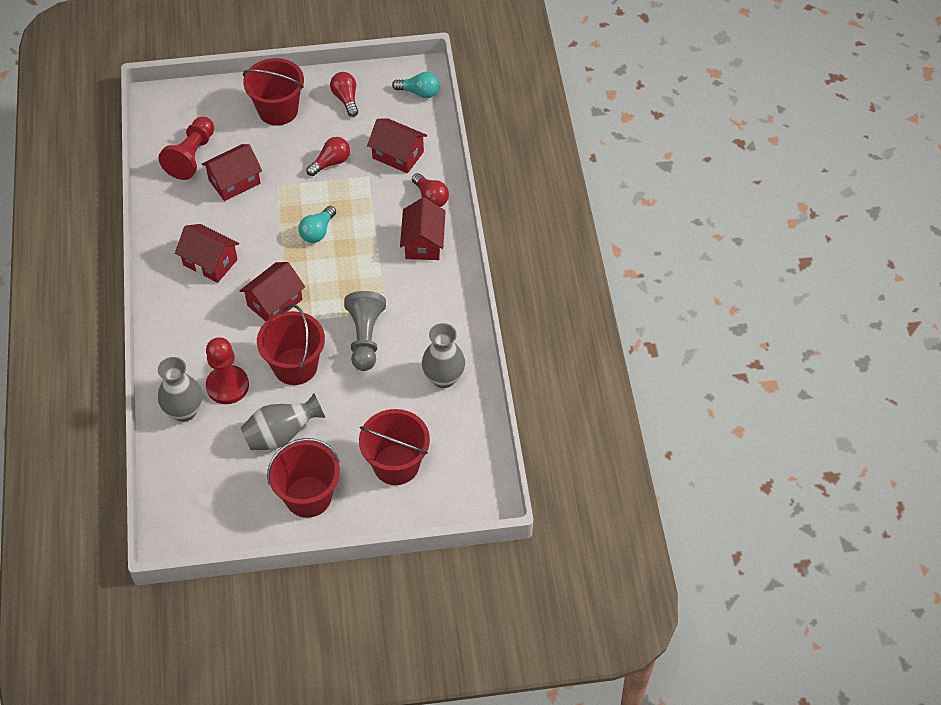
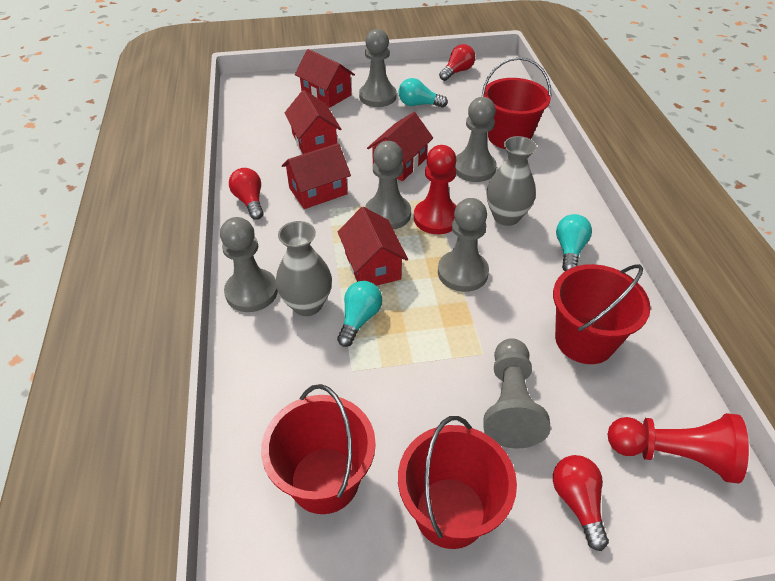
grey pawn: 1 -> 6
grey vase: 3 -> 2
turquoise light bulb: 2 -> 3

